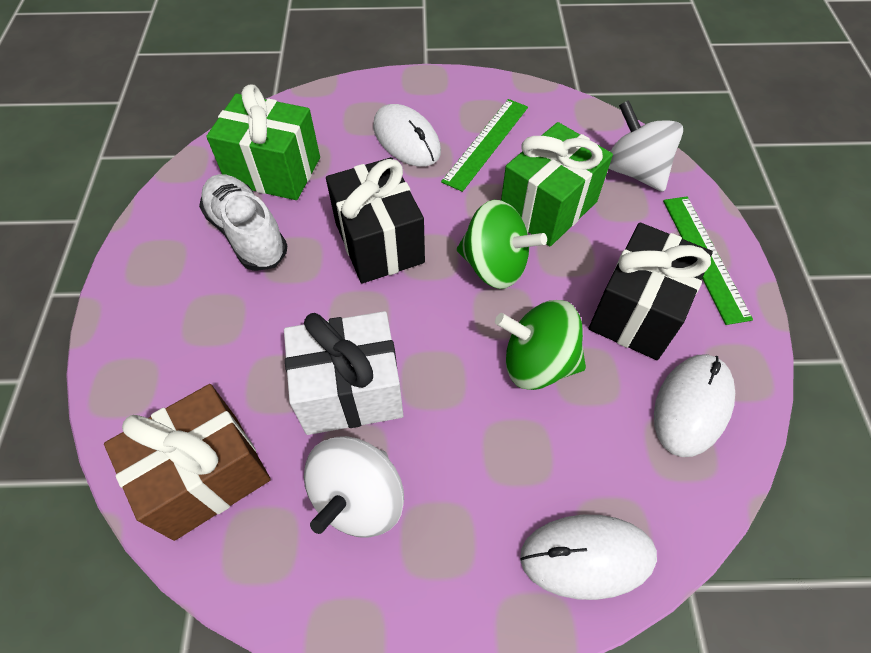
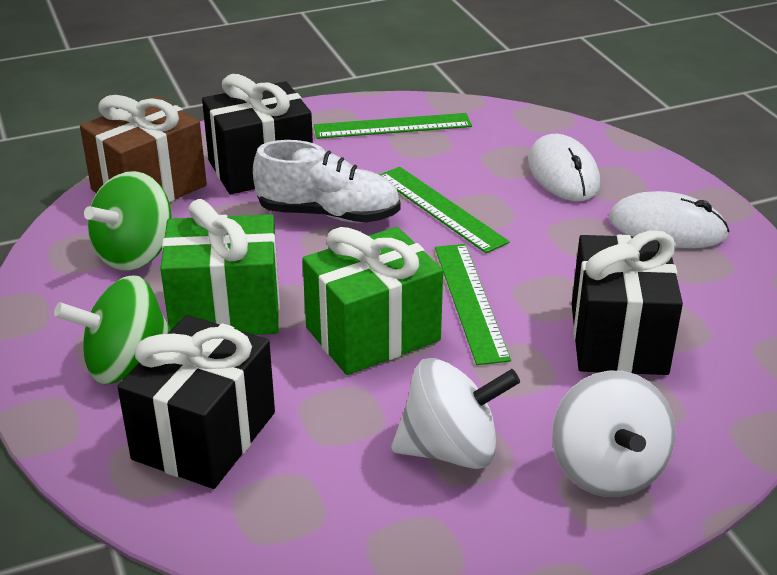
black gift: 2 -> 3
green ruler: 2 -> 3
white gift: 1 -> 0
white mouse: 3 -> 2

